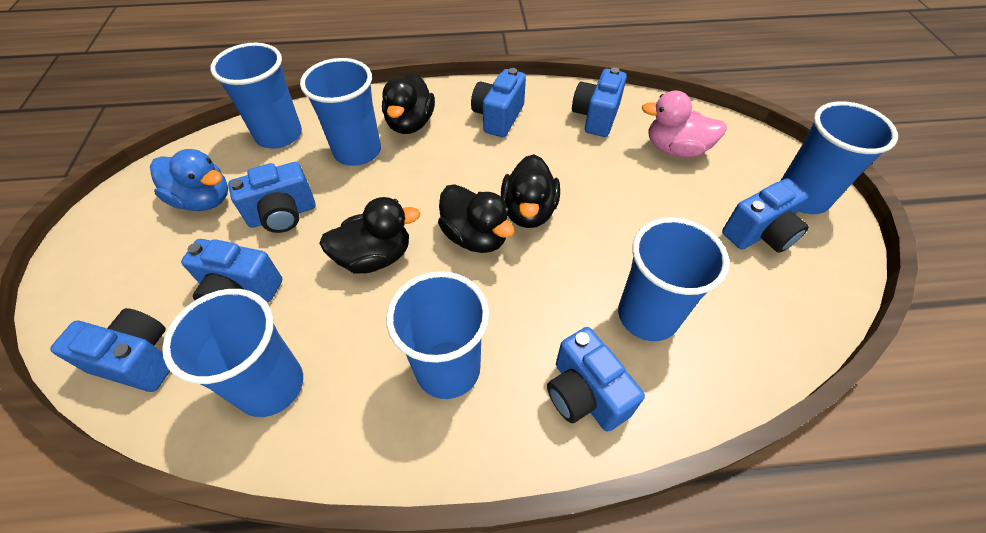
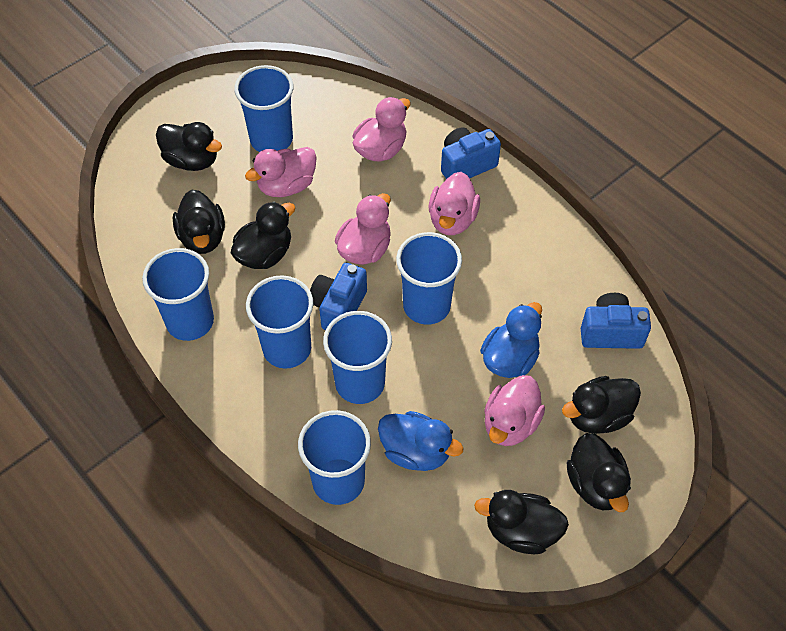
black duck: 4 -> 6
blue camera: 7 -> 3
blue duck: 1 -> 2
pink duck: 1 -> 5

